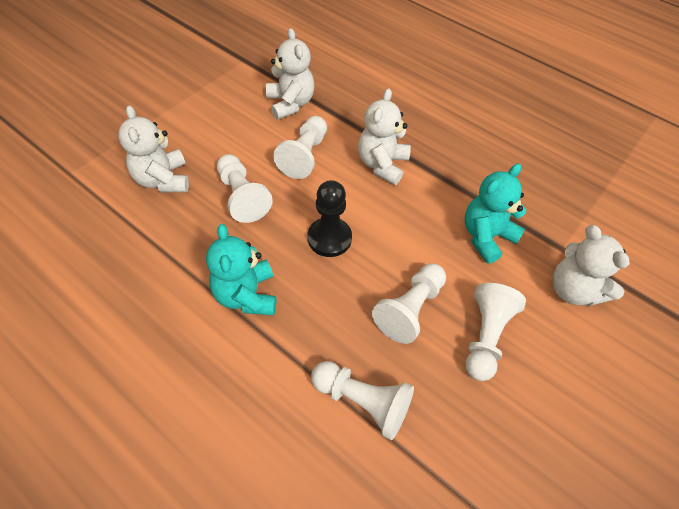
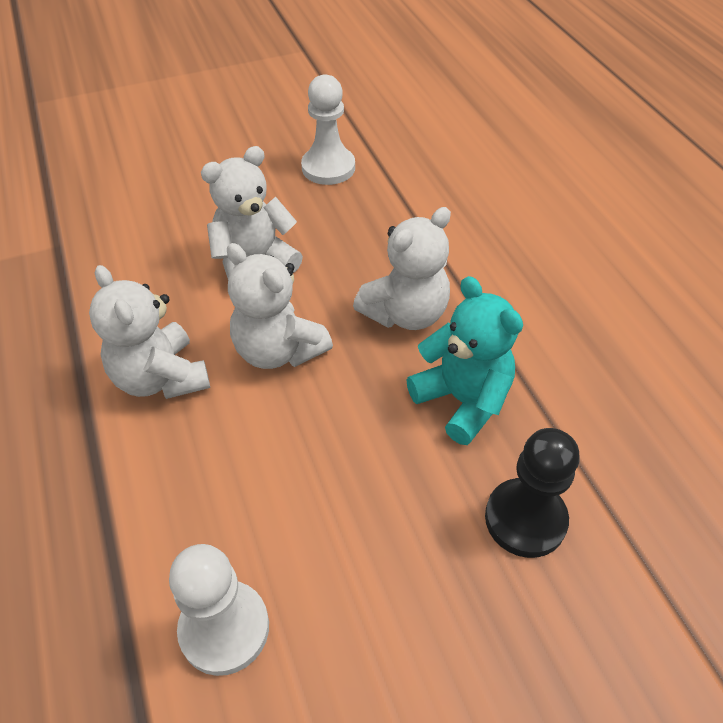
turquoise teddy bear: 2 -> 1
white pawn: 5 -> 2

